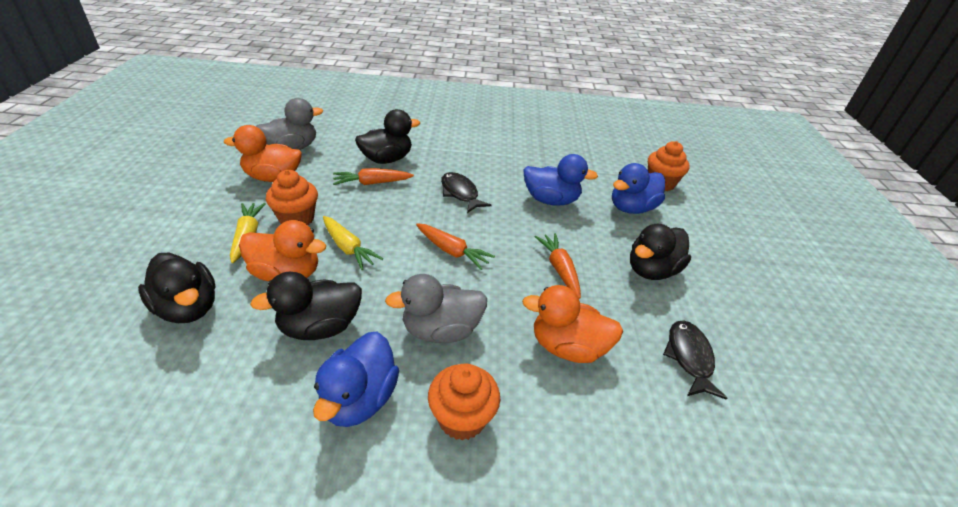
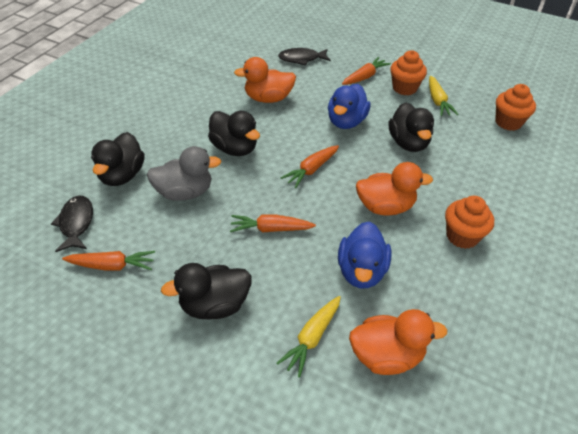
blue duck: 3 -> 2
grey duck: 2 -> 1
orange carrot: 3 -> 4

